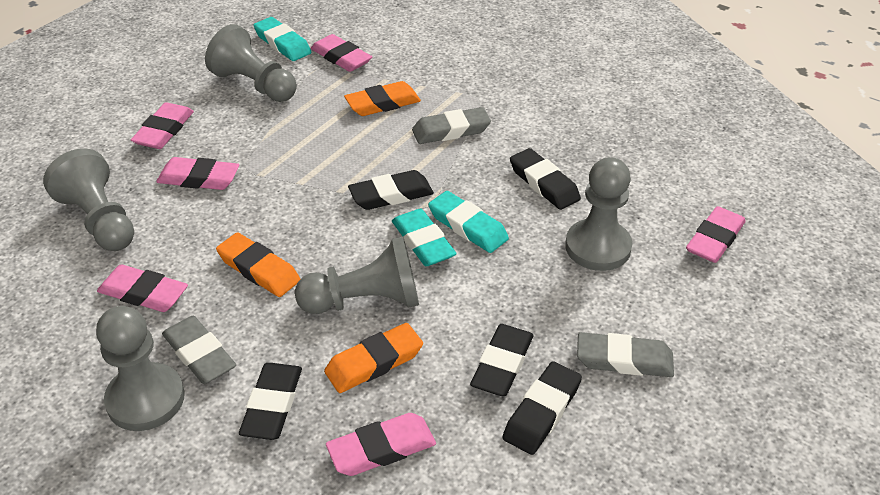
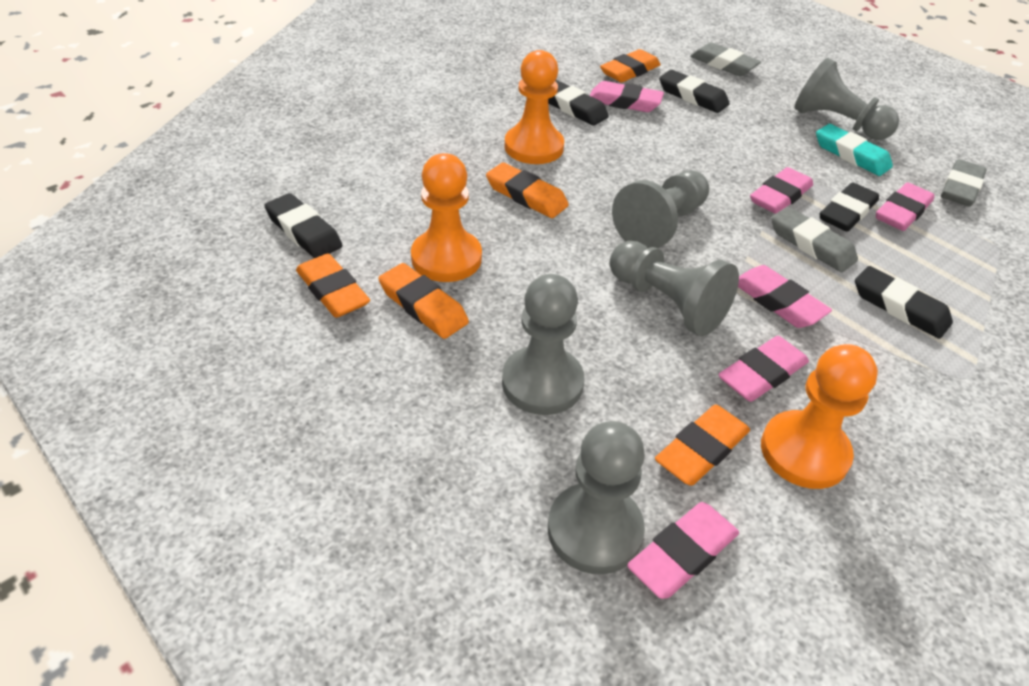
orange eraser: 3 -> 5
orange pawn: 0 -> 3
turquoise eraser: 3 -> 1

